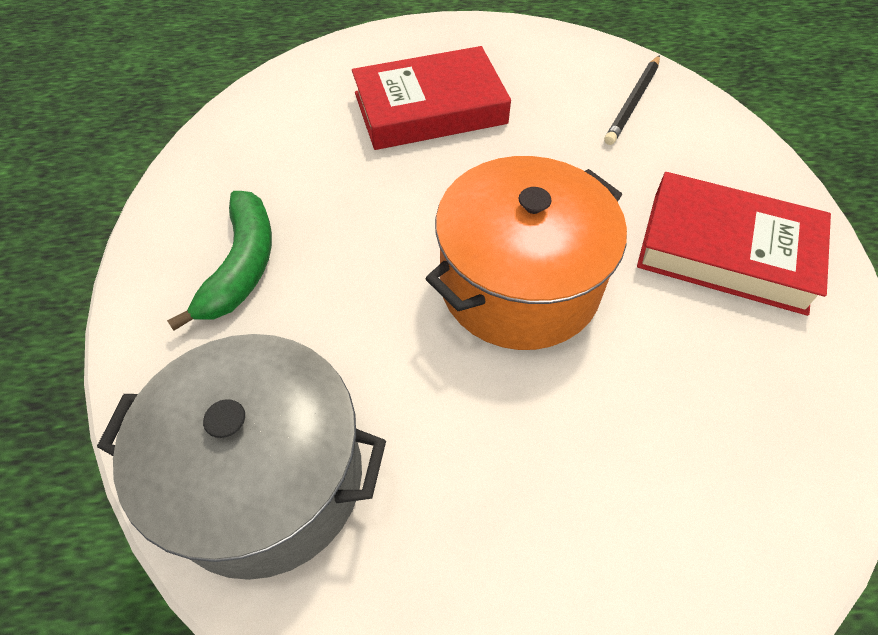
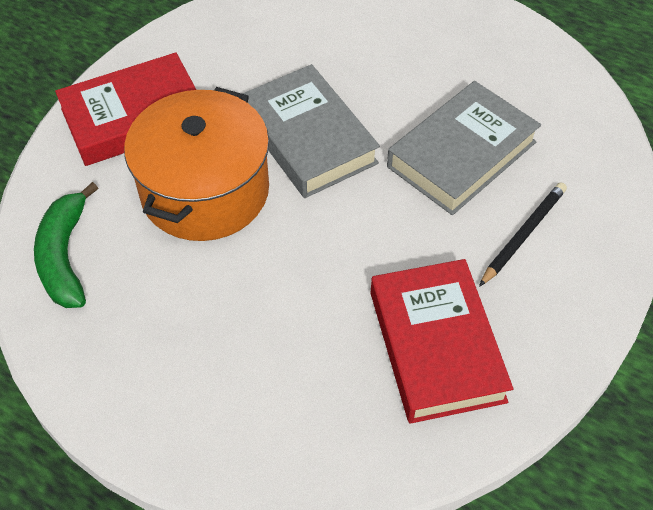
grey book: 0 -> 2
grey pot: 1 -> 0

